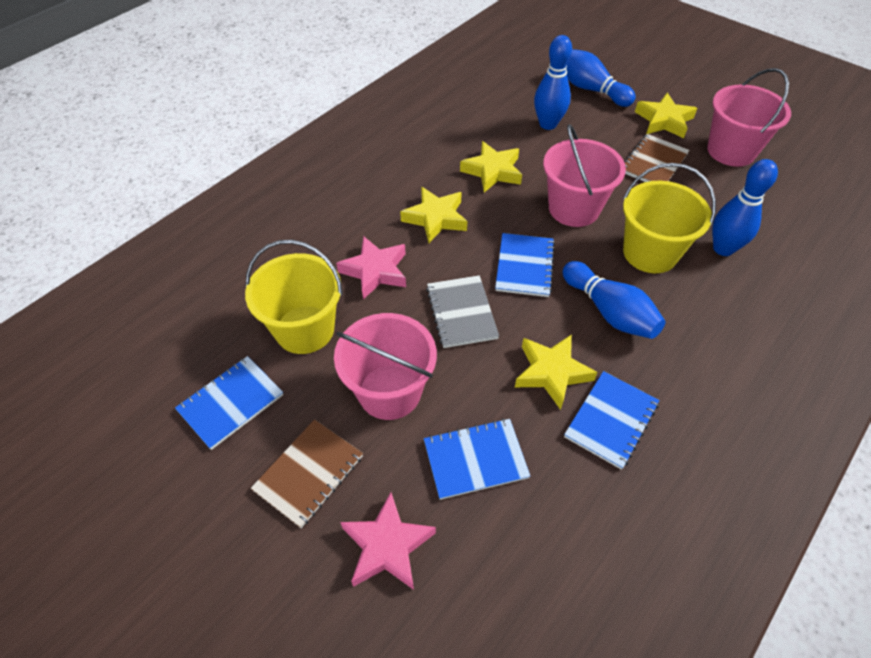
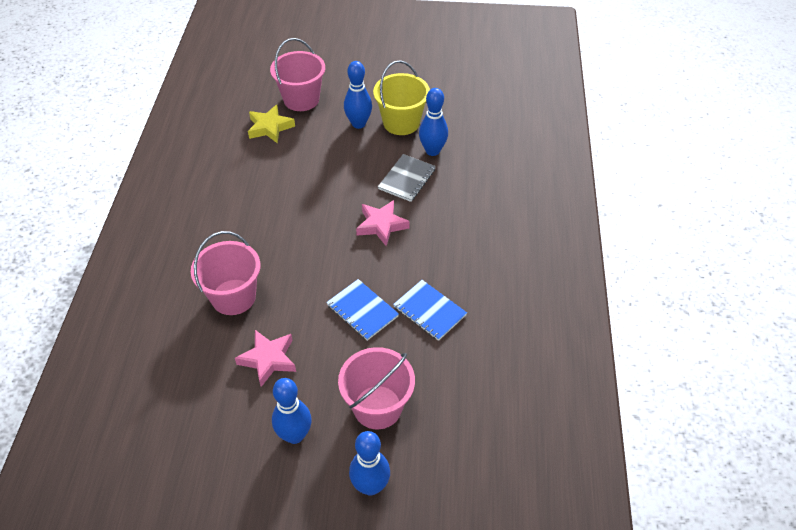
blue notebook: 4 -> 2
brown notebook: 2 -> 0
yellow bucket: 2 -> 1
yellow star: 4 -> 1

